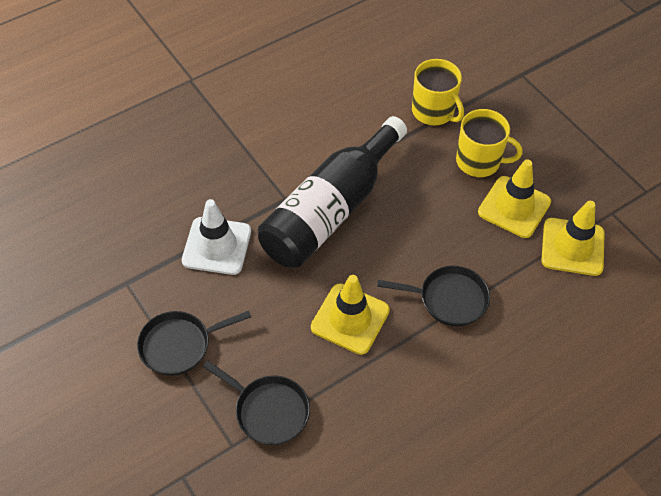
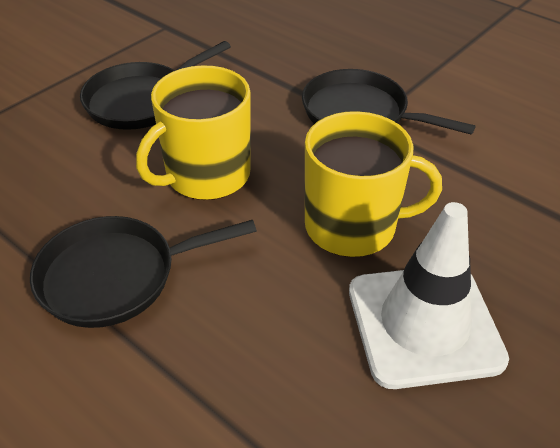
black bottle: 1 -> 0
yellow traffic cone: 3 -> 0

